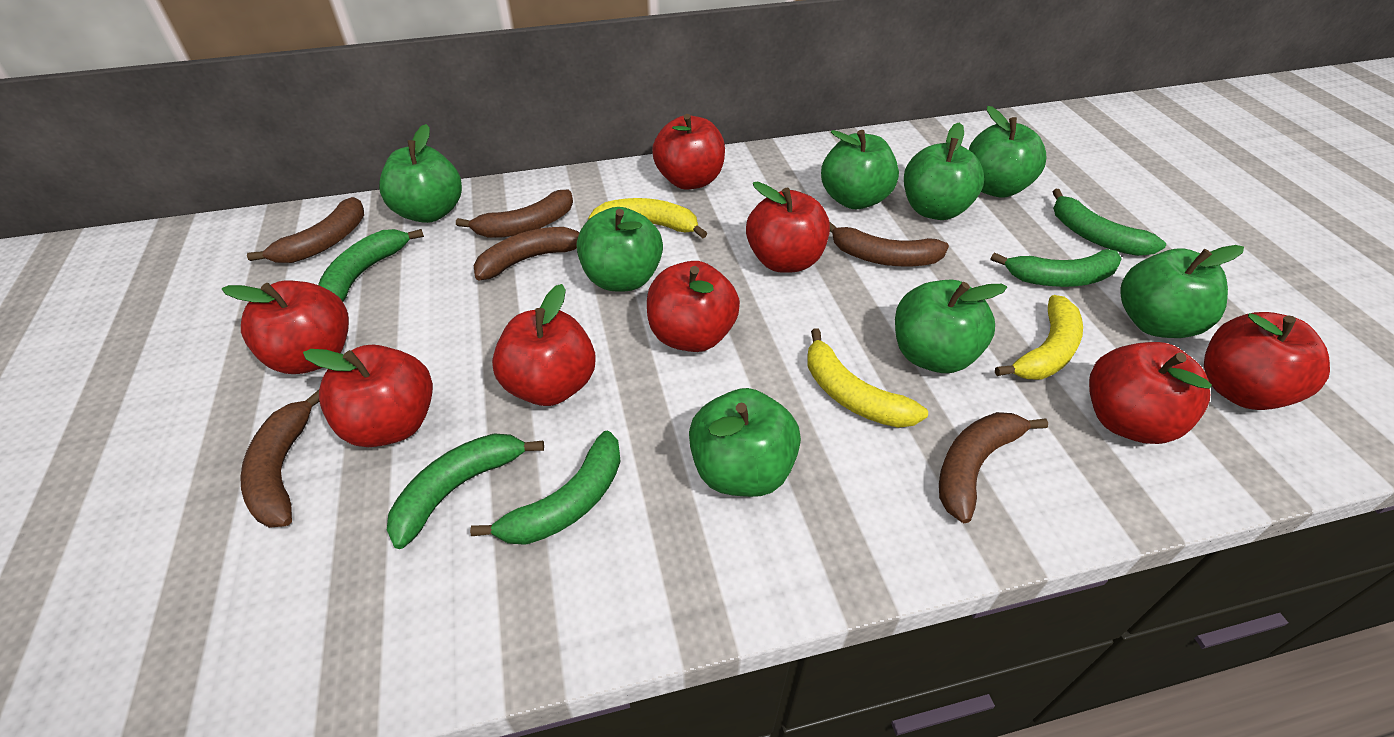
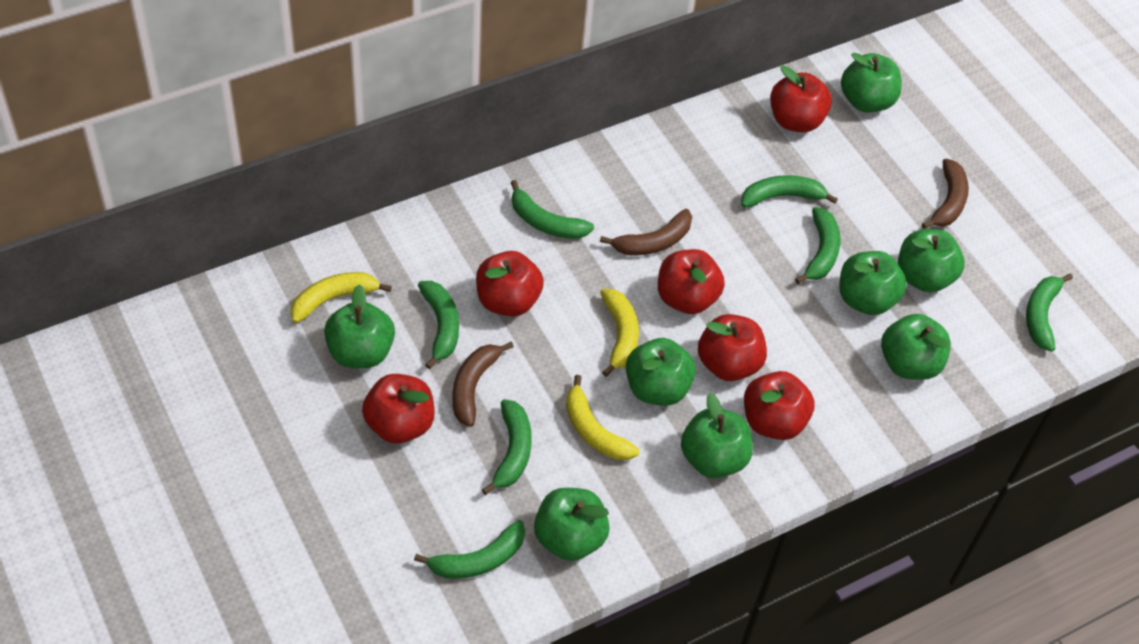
brown banana: 6 -> 3
green banana: 5 -> 7
red apple: 8 -> 6

